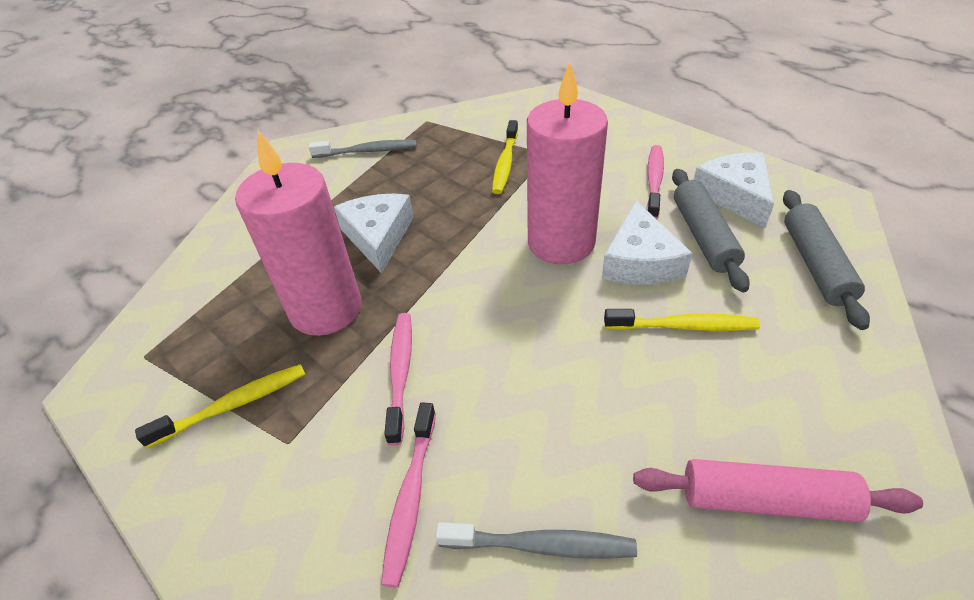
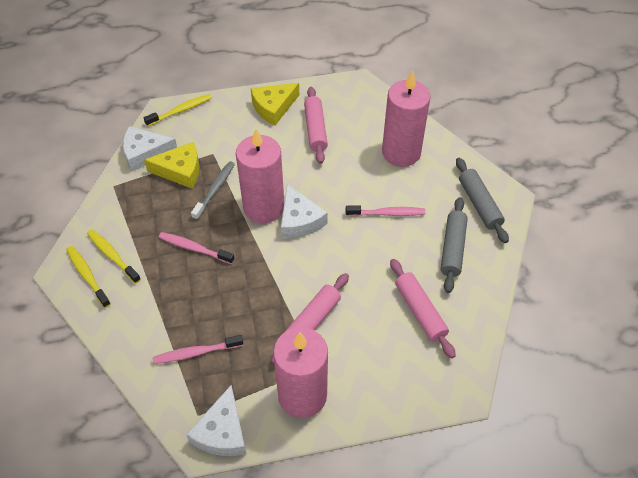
grey toothbrush: 2 -> 1
pink candle: 2 -> 3
pink rolling pin: 1 -> 3
yellow cheese: 0 -> 2

